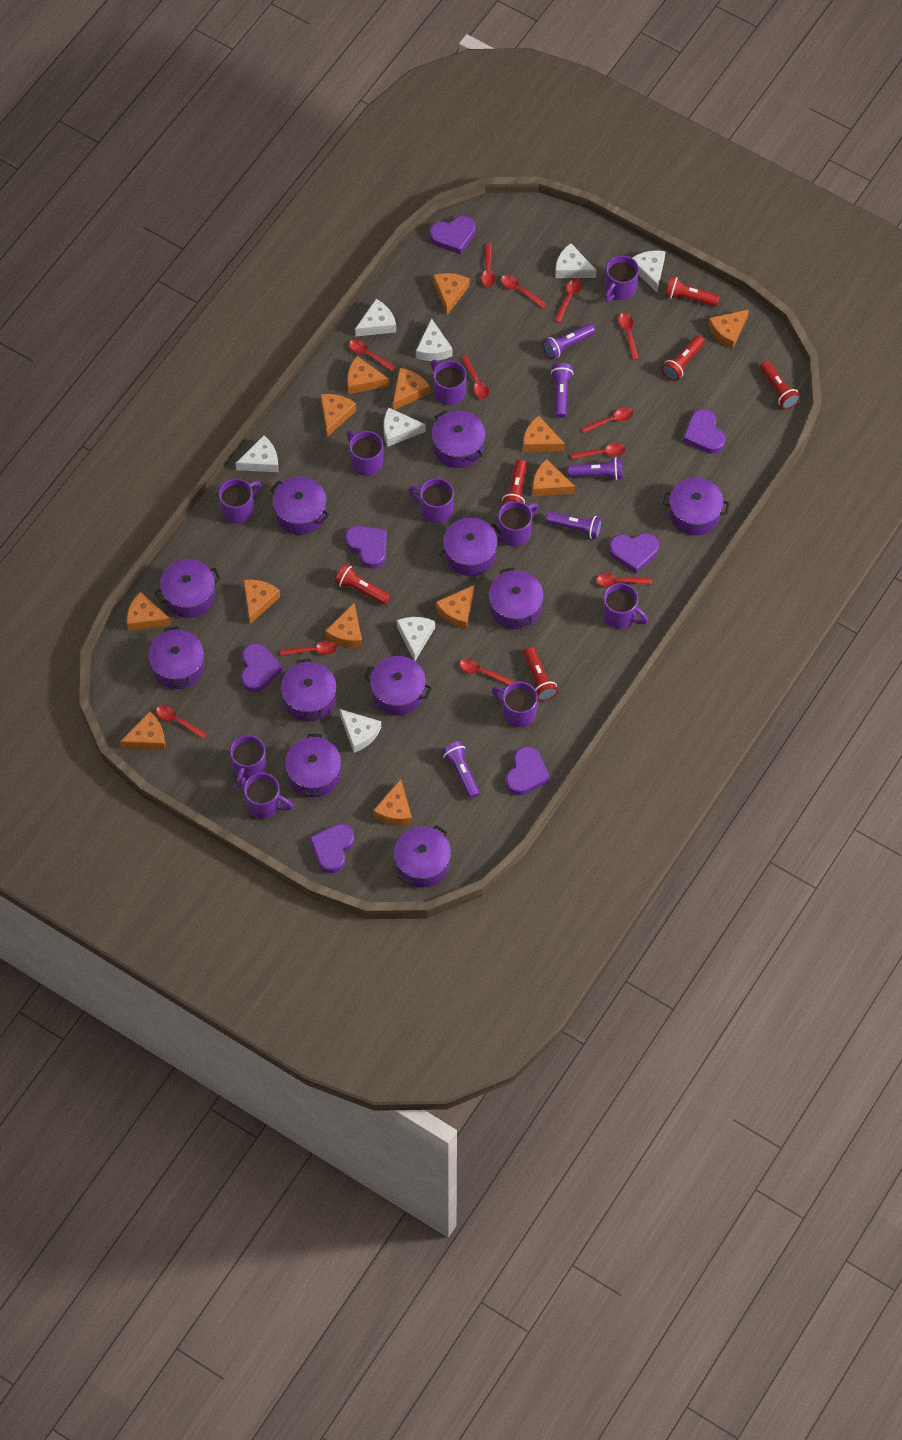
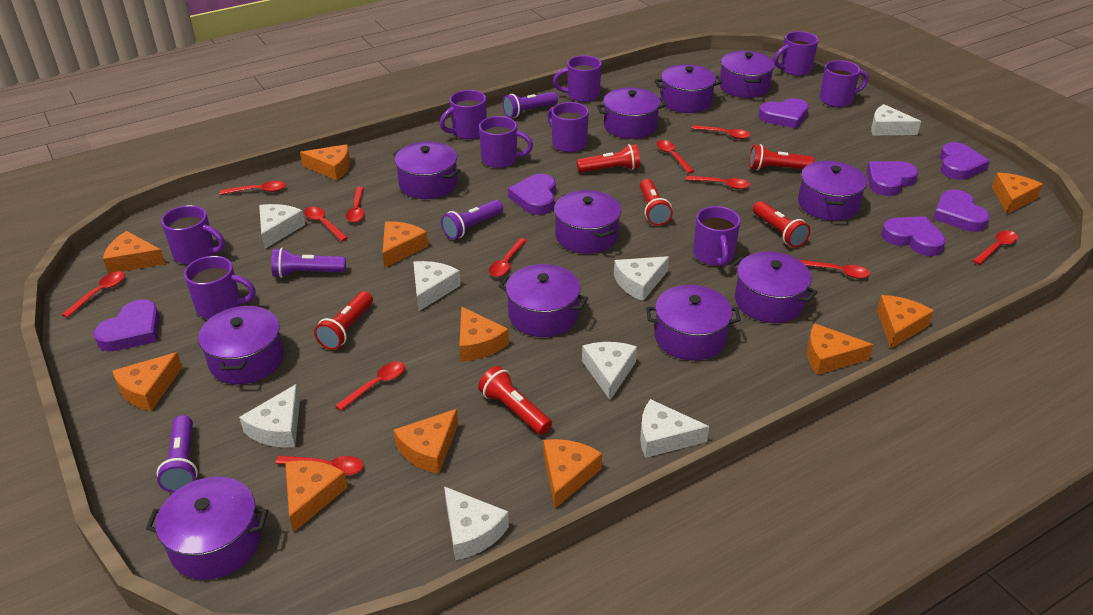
orange cheese: 13 -> 11
purple flashlight: 5 -> 4
purple mug: 10 -> 9

